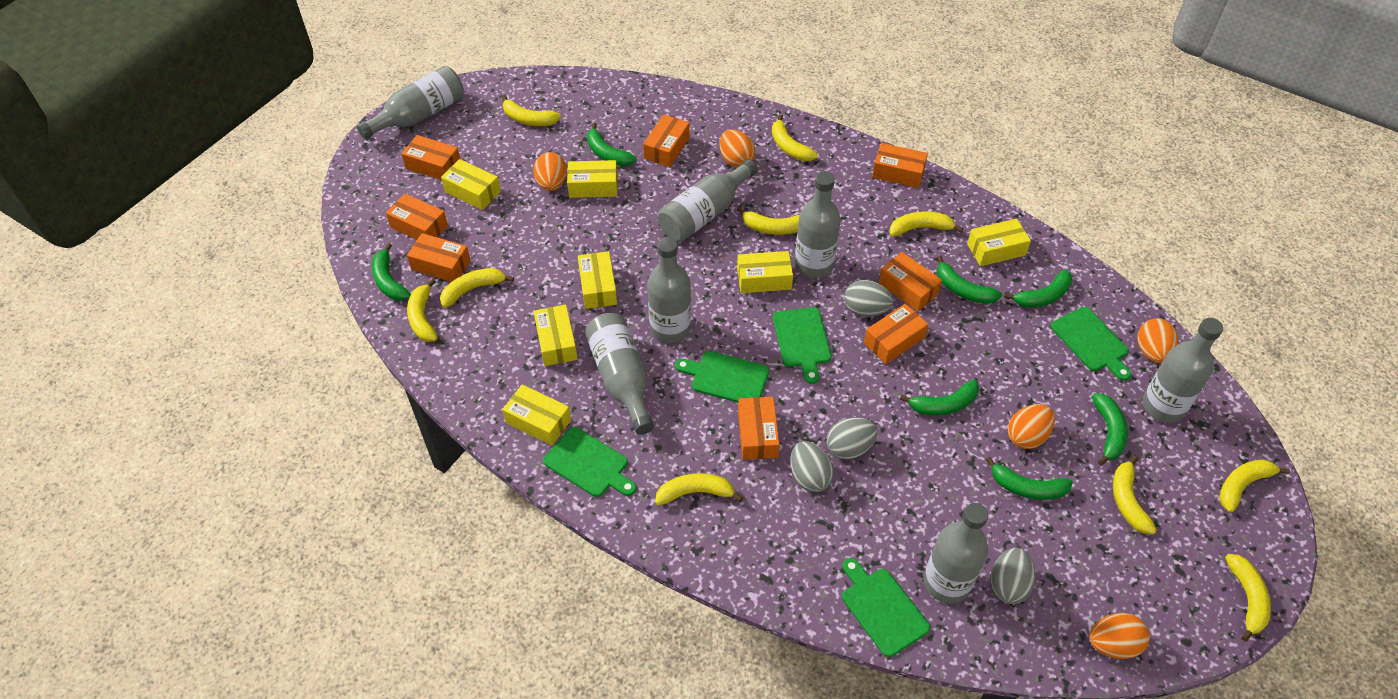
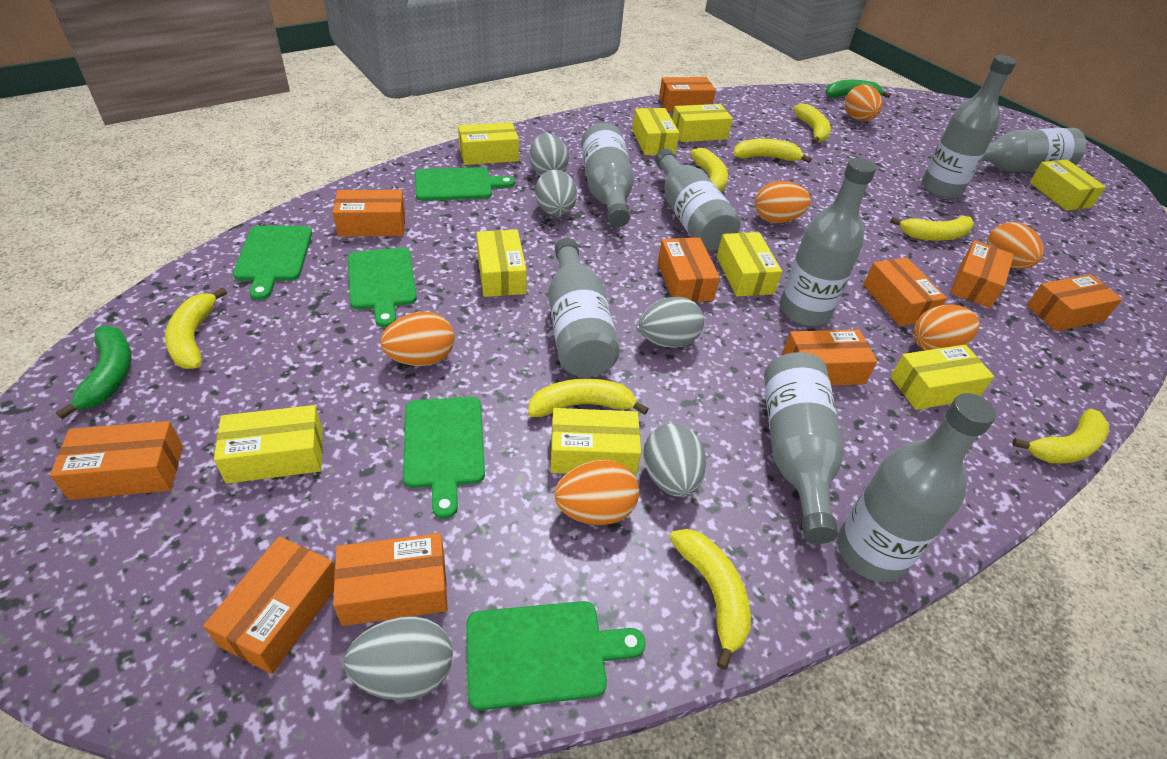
green banana: 7 -> 2
grey bottle: 7 -> 8
grey egg: 4 -> 5
orange box: 8 -> 10
orange egg: 5 -> 6
yellow banana: 10 -> 8
yellow box: 7 -> 9

